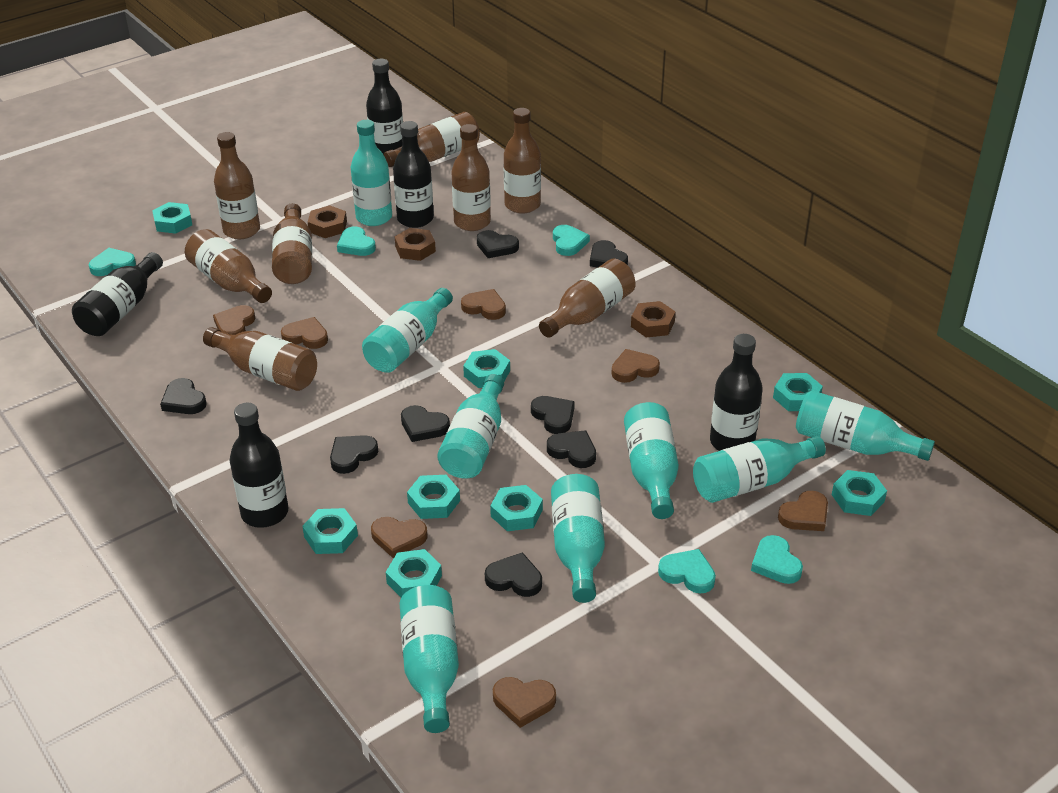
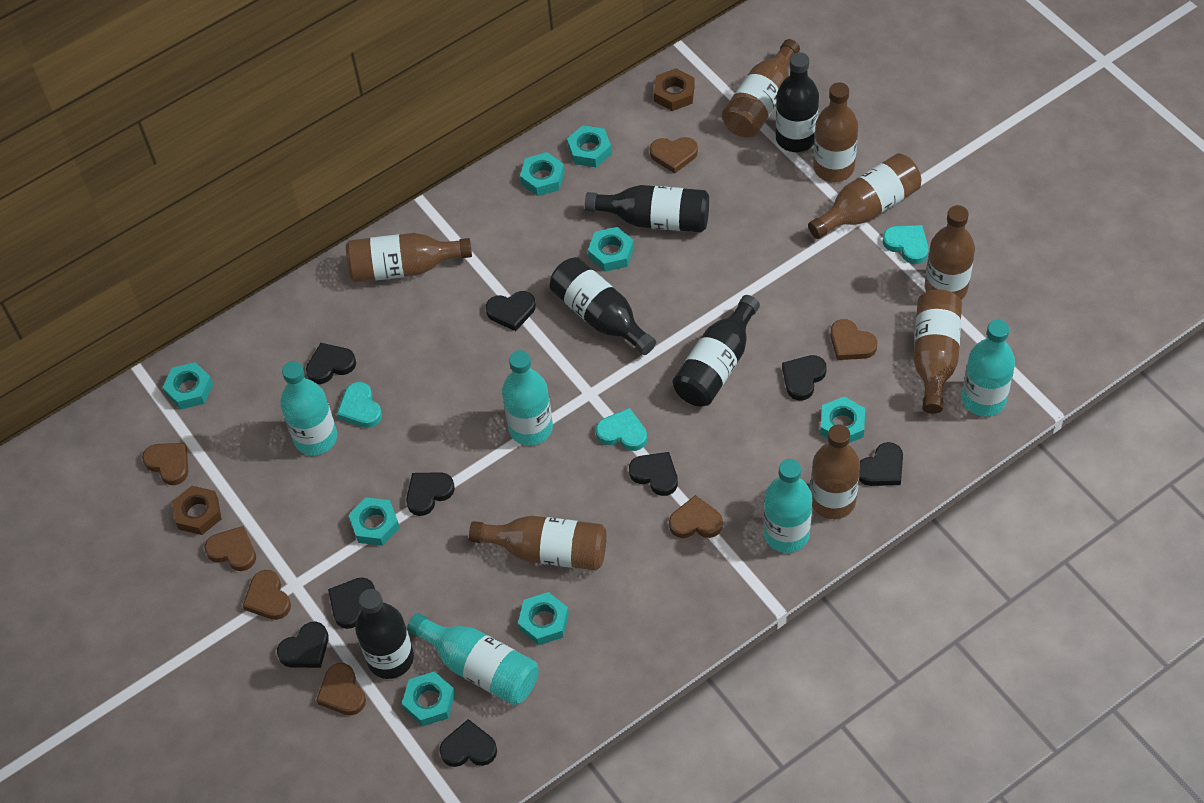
black heart: 8 -> 9
brown nut: 3 -> 2
turquoise bottle: 8 -> 5
turquoise heart: 5 -> 3

